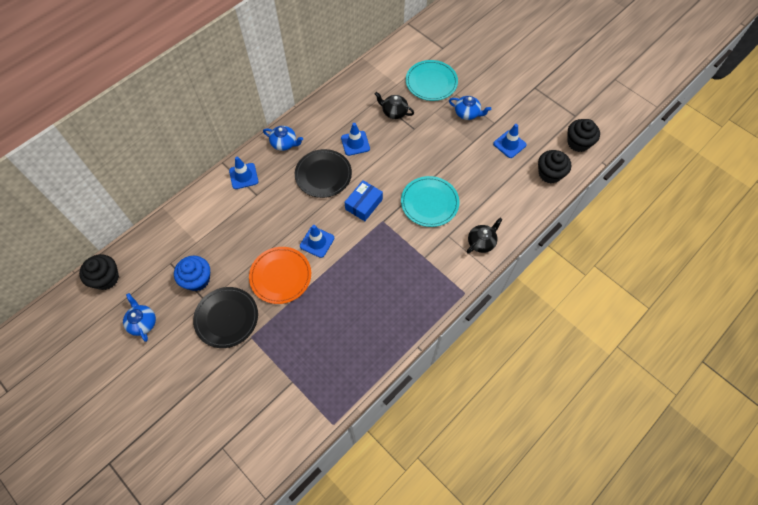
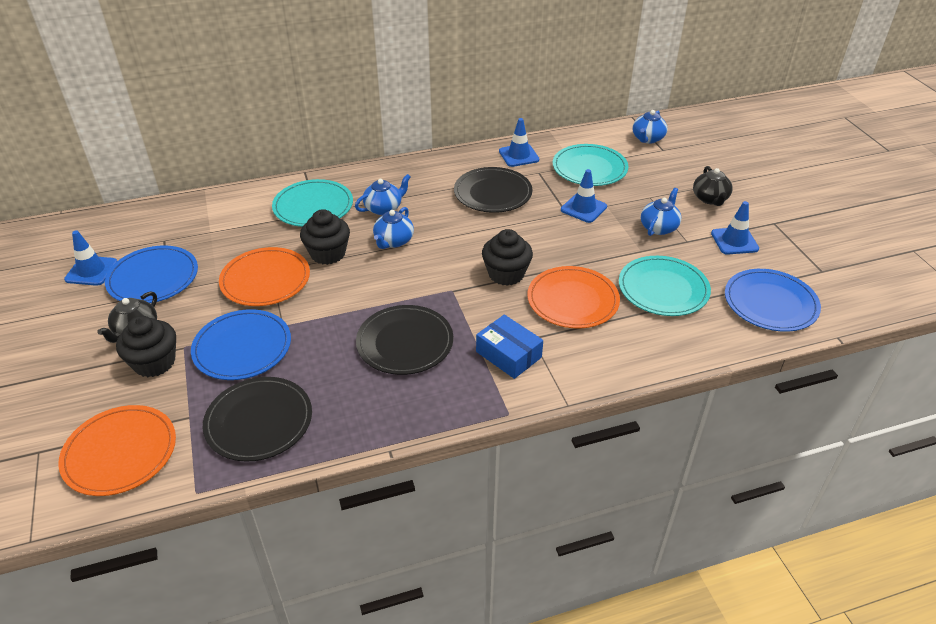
black plate: 2 -> 3
blue cupcake: 1 -> 0
blue plate: 0 -> 3
blue teapot: 3 -> 4
orange plate: 1 -> 3
turquoise plate: 2 -> 3

